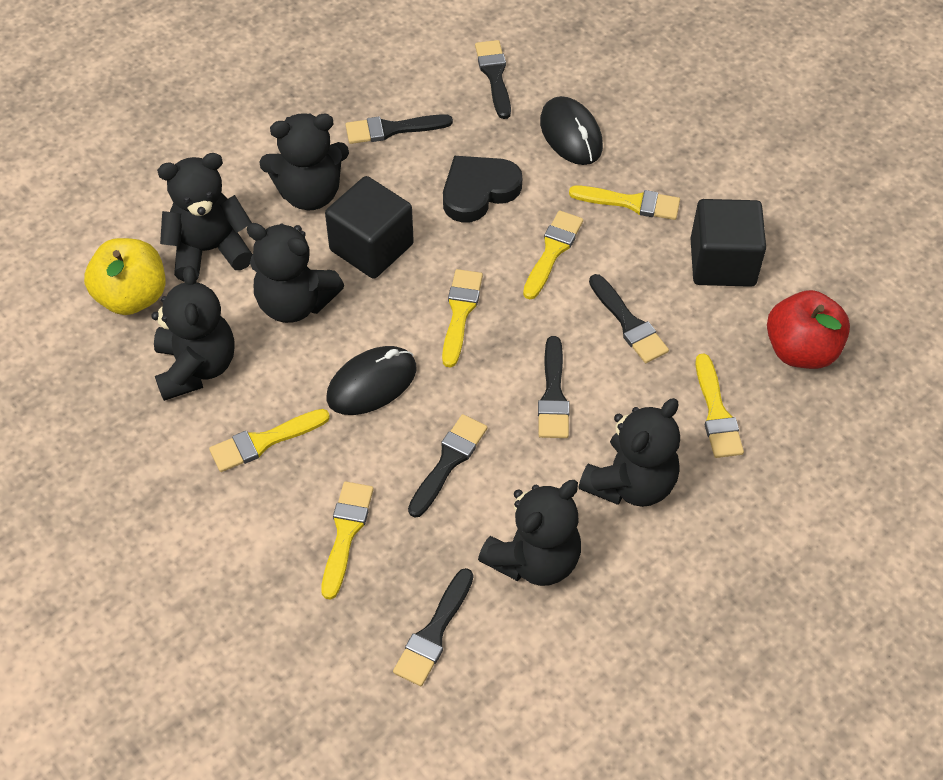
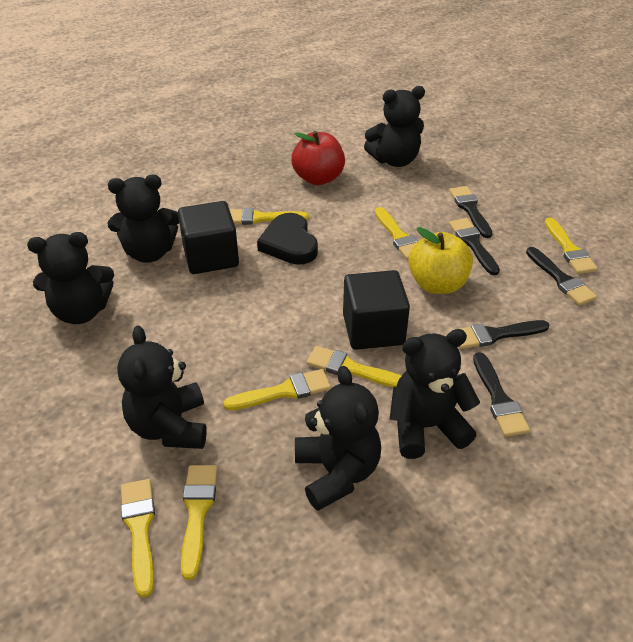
black brush: 6 -> 5
black mouse: 2 -> 0
yellow brush: 6 -> 7

